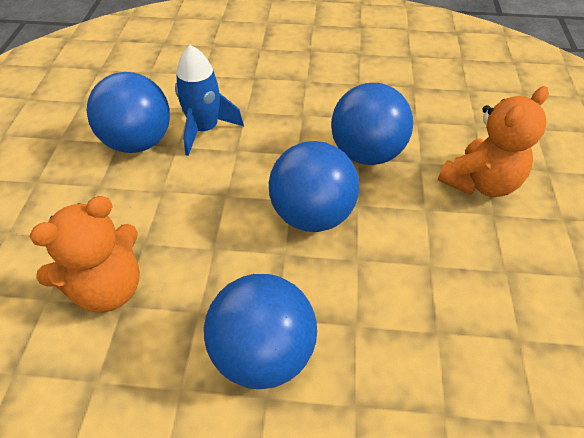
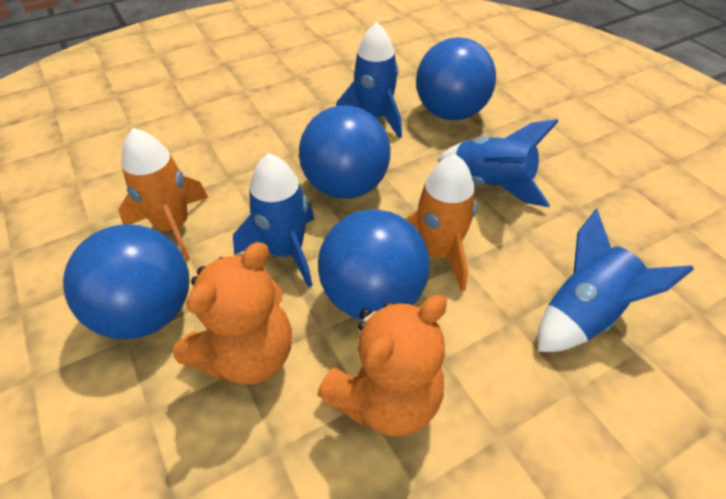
blue rocket: 1 -> 4
orange rocket: 0 -> 2

